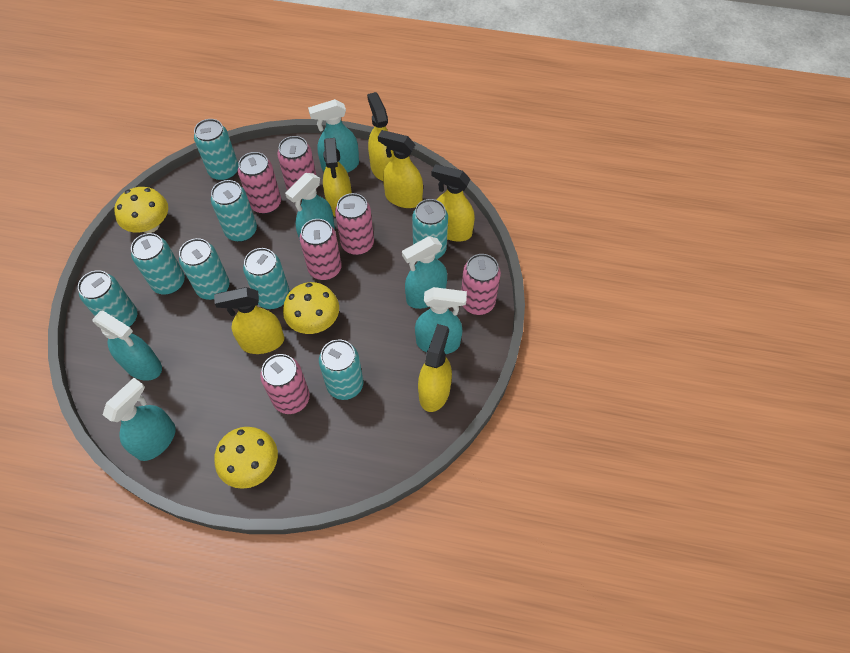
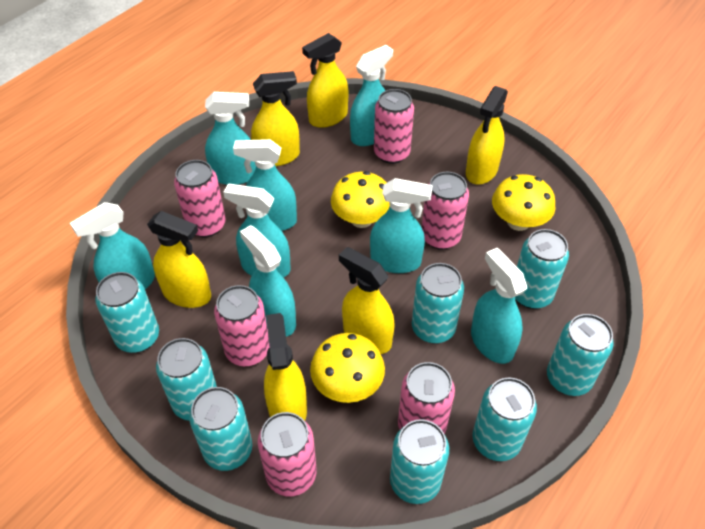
turquoise spray bottle: 6 -> 8

